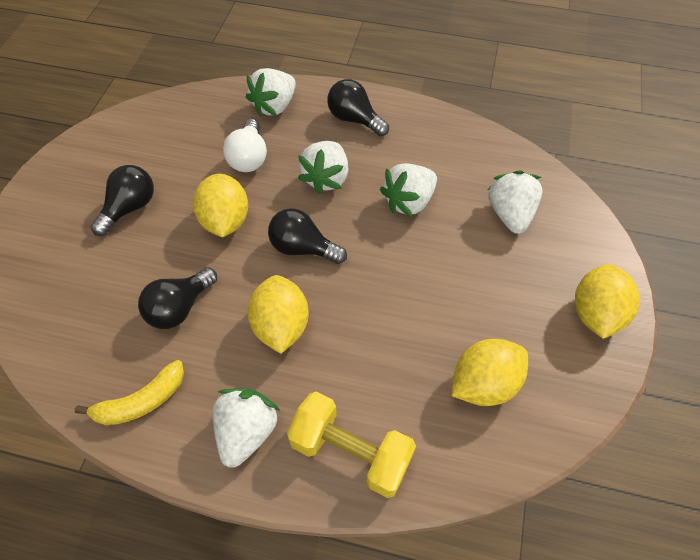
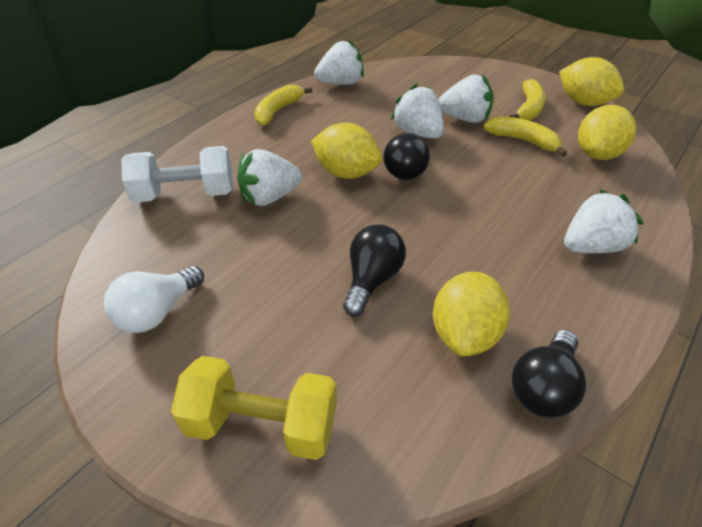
black light bulb: 4 -> 3
white dumbbell: 0 -> 1
yellow banana: 1 -> 3

